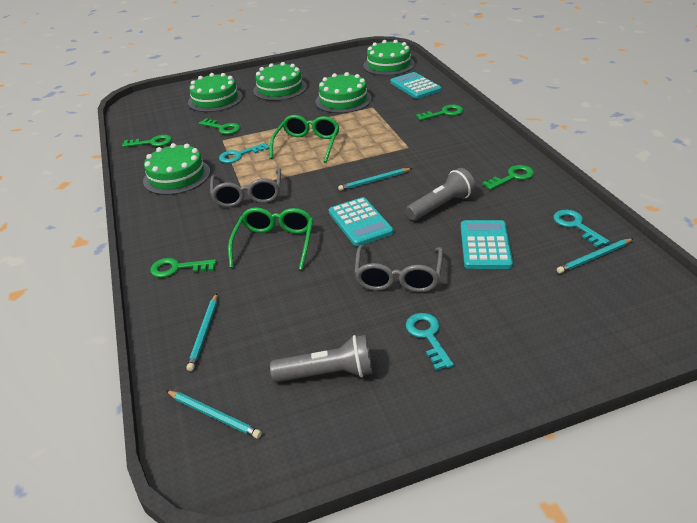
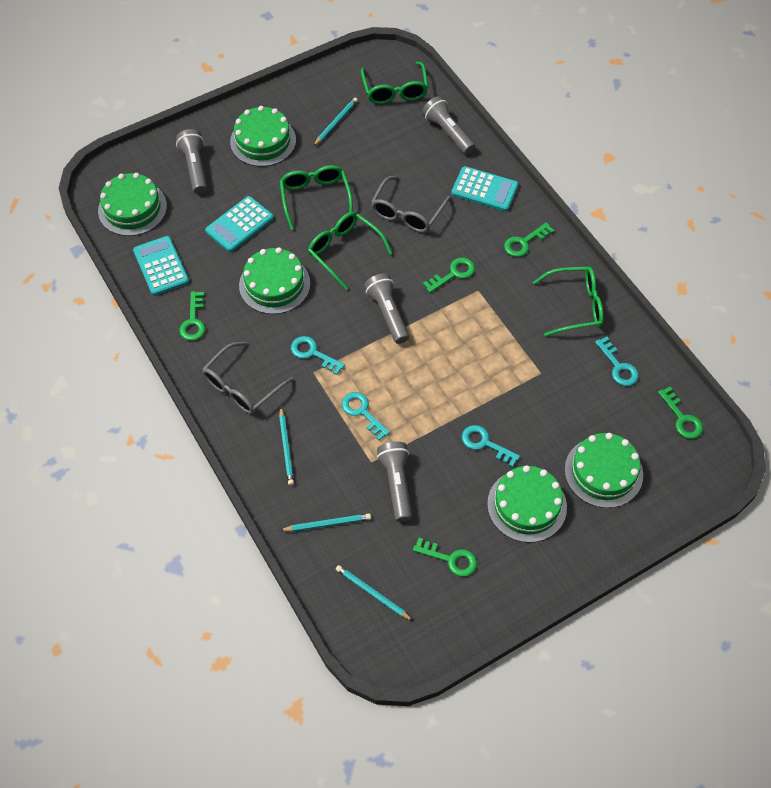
green glasses: 2 -> 4
grey flashlight: 2 -> 4
turquoise key: 3 -> 4

